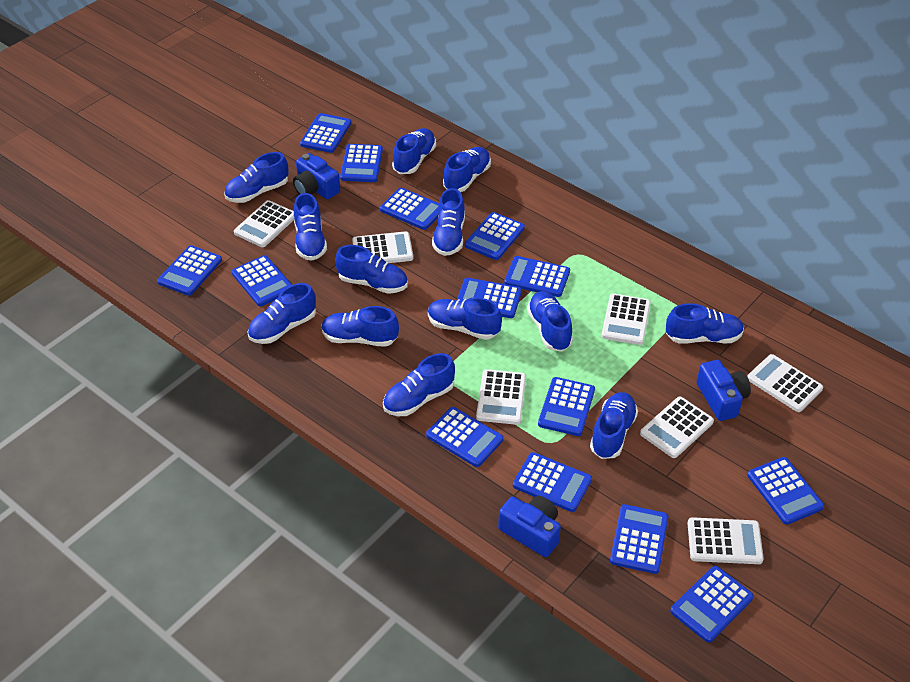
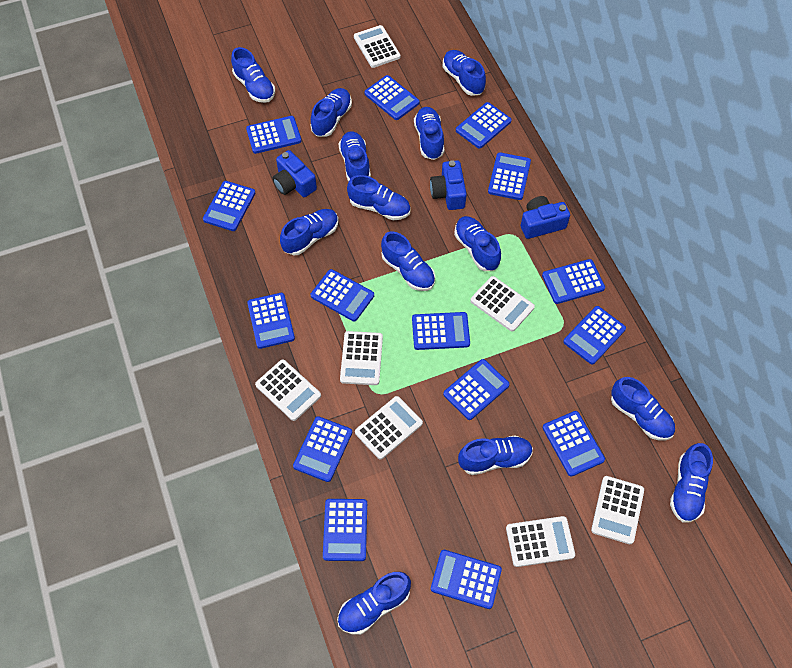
blue calculator: 14 -> 15

